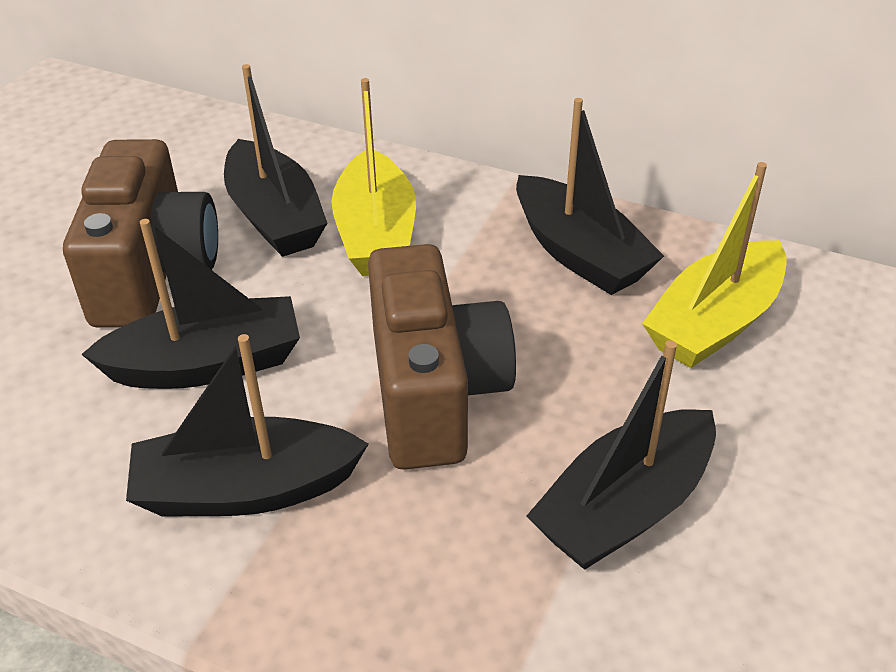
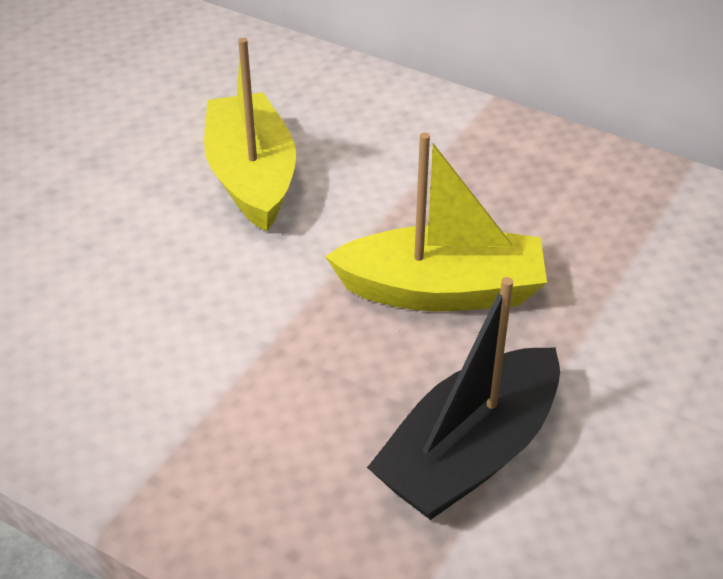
black boat: 5 -> 1
brown camera: 2 -> 0

